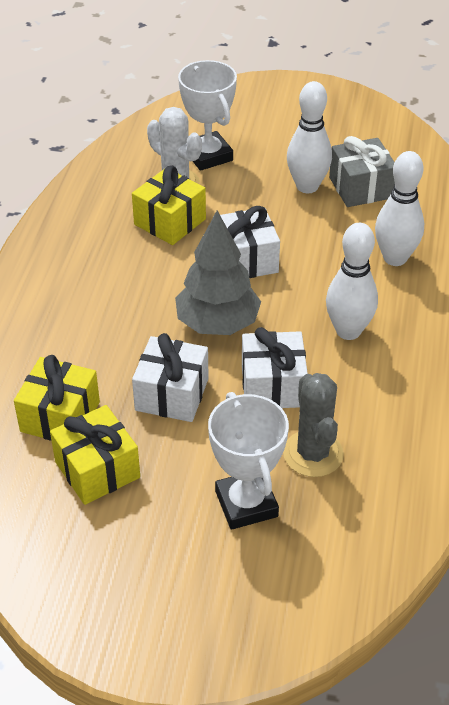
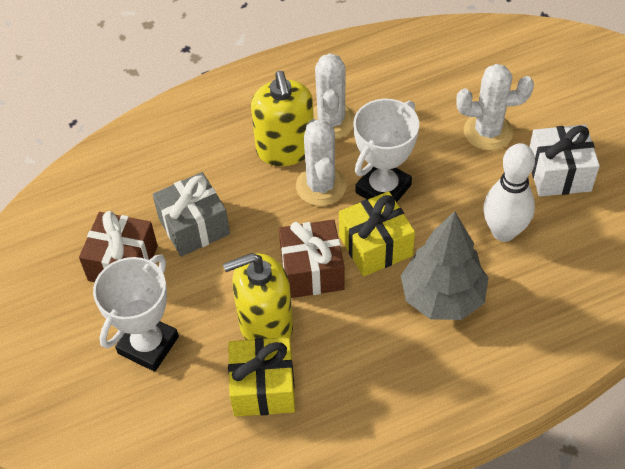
brown gift: 0 -> 2
grey cactus: 1 -> 0
white bowling pin: 3 -> 1
white cactus: 1 -> 3
white gift: 3 -> 1
yellow gift: 3 -> 2
yellow soap dispenser: 0 -> 2

